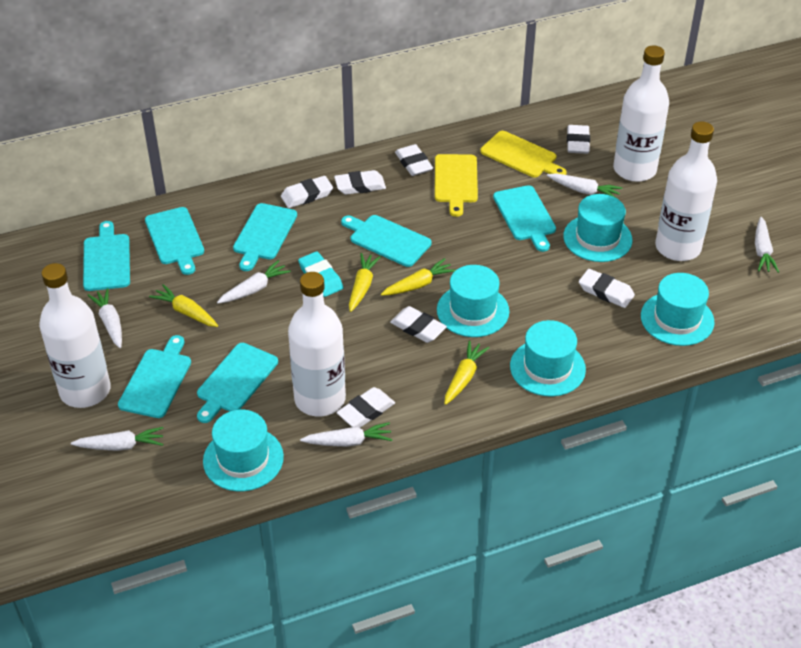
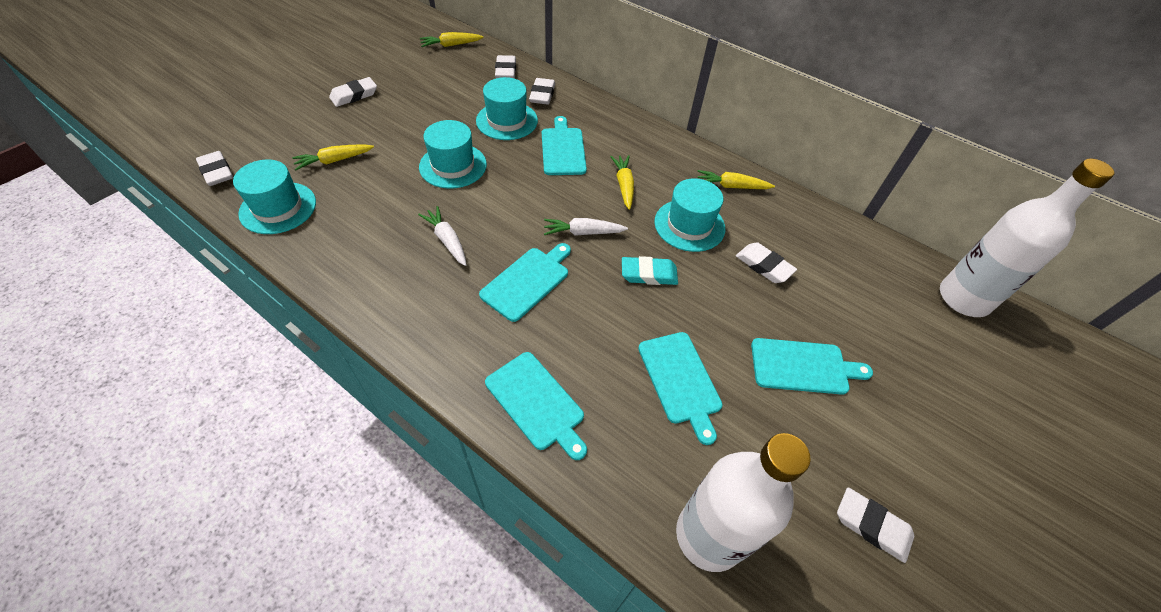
turquoise cutting board: 7 -> 5
turquoise hat: 5 -> 4
white bottle: 4 -> 2
white carrot: 6 -> 2
white eraser: 7 -> 6
yellow cutting board: 2 -> 0

